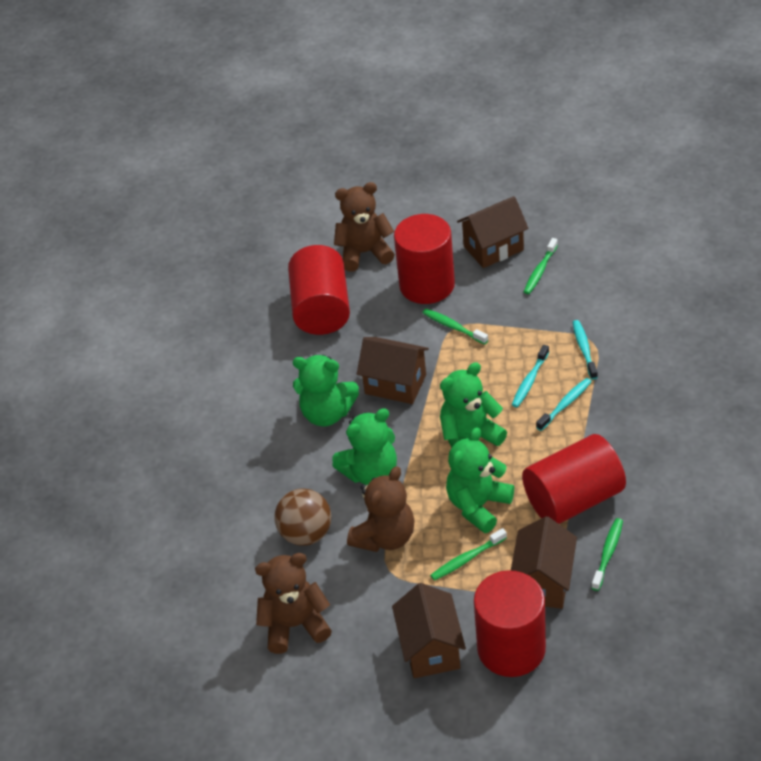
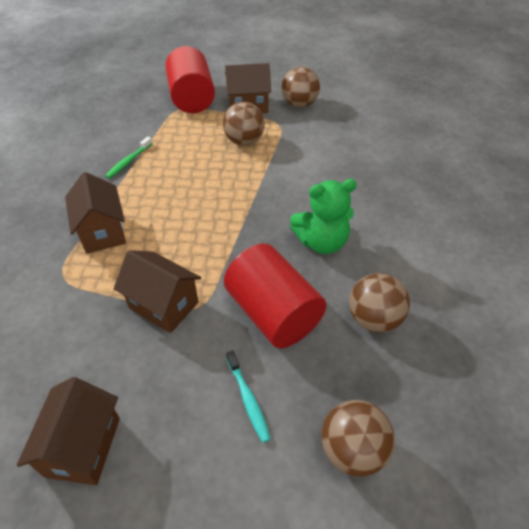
brown ball: 1 -> 4
brown teddy bear: 3 -> 0
green teddy bear: 4 -> 1
green toothbrush: 4 -> 1
red cylinder: 4 -> 2
turquoise toothbrush: 3 -> 1

